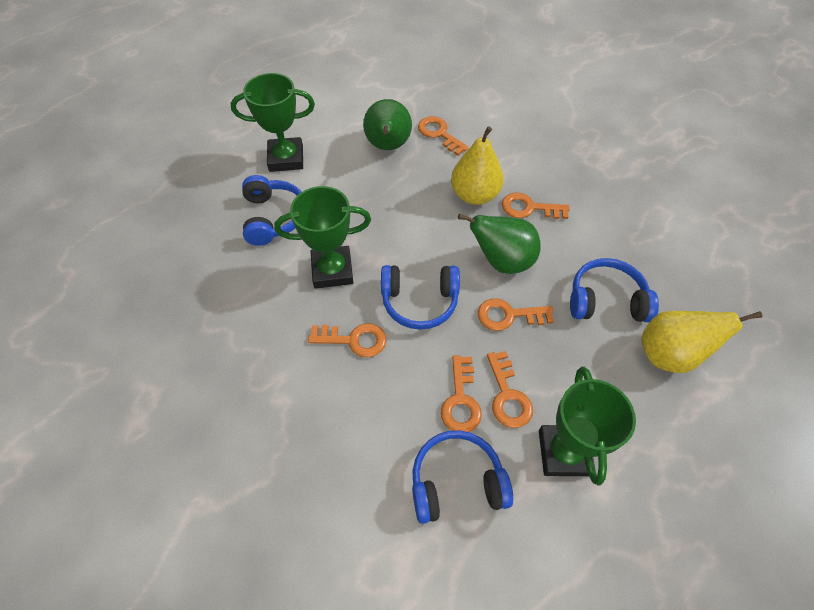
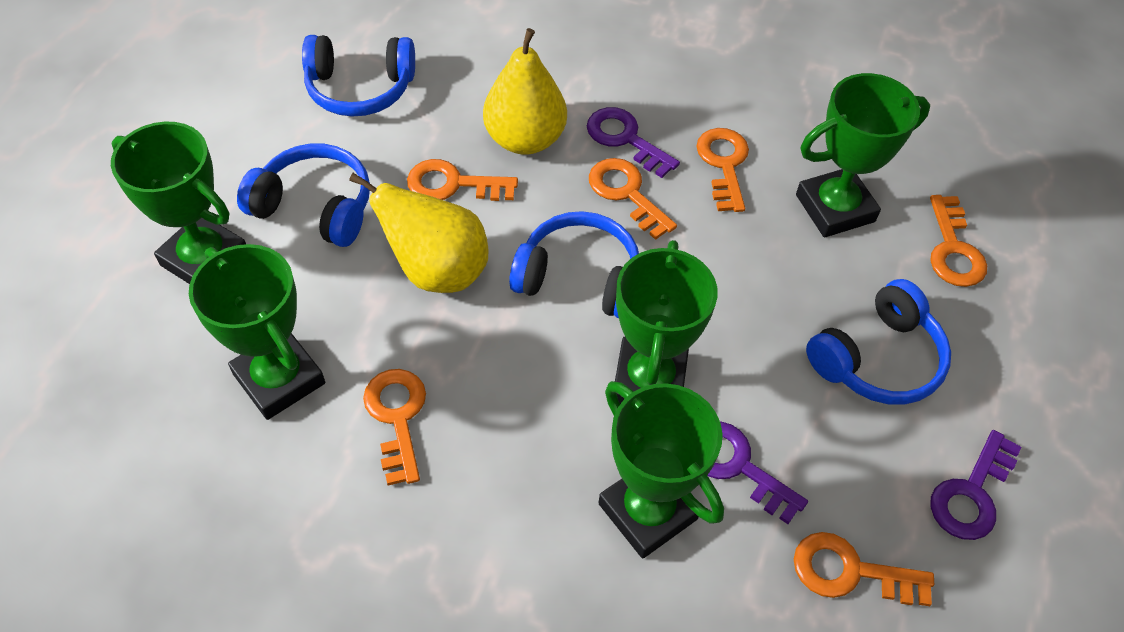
green pear: 2 -> 0
green trophy: 3 -> 5
purple key: 0 -> 3

